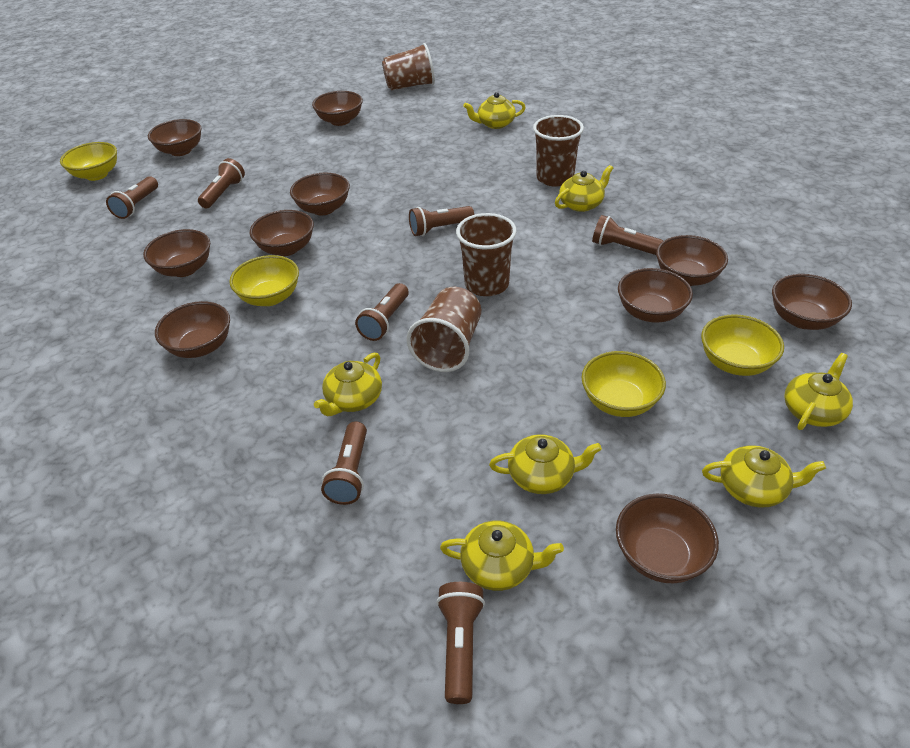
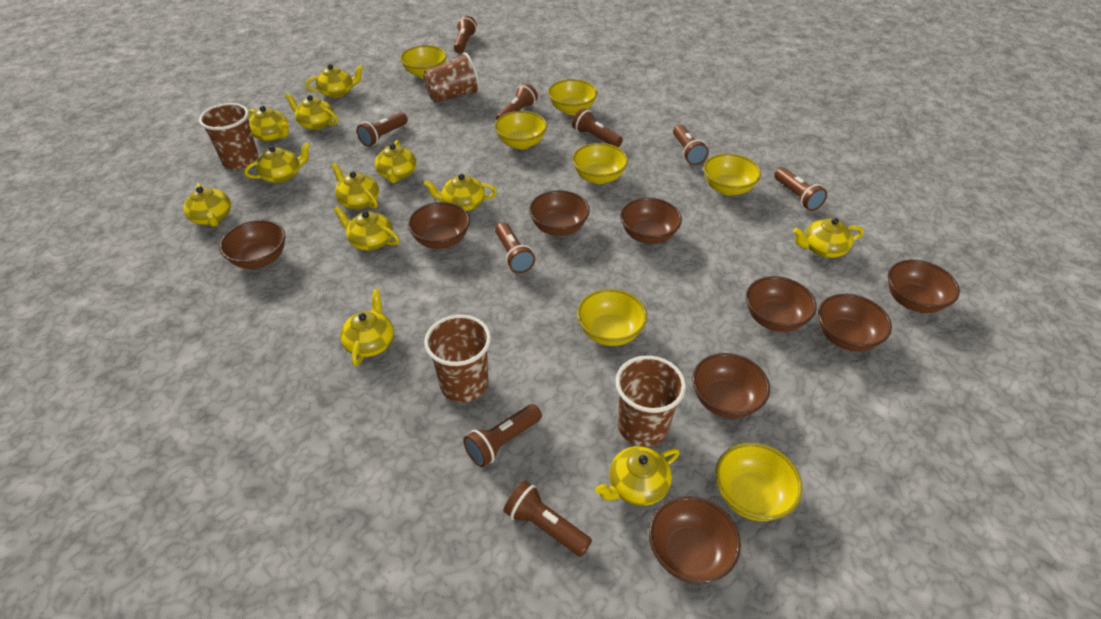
brown bowl: 10 -> 9
brown flashlight: 7 -> 9
yellow bowl: 4 -> 7
yellow teapot: 7 -> 12

